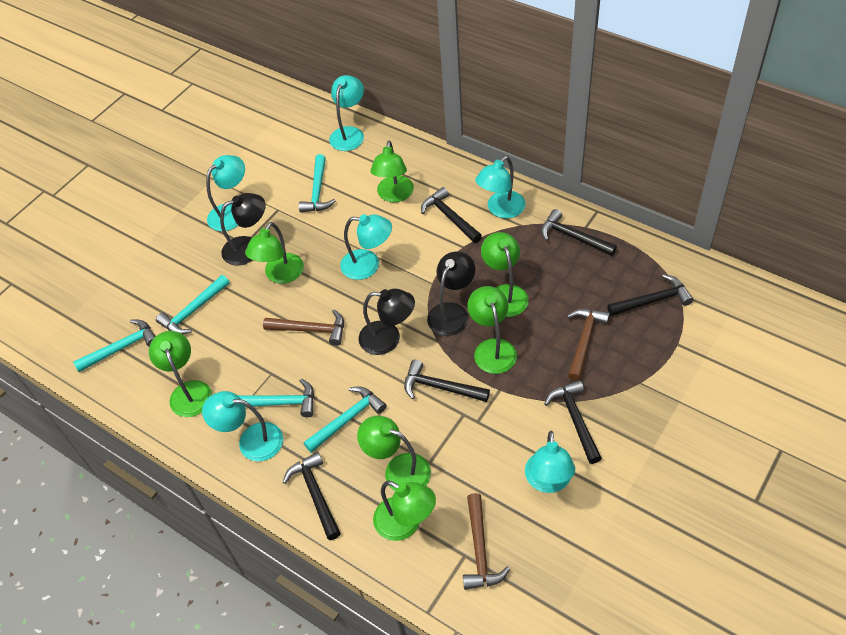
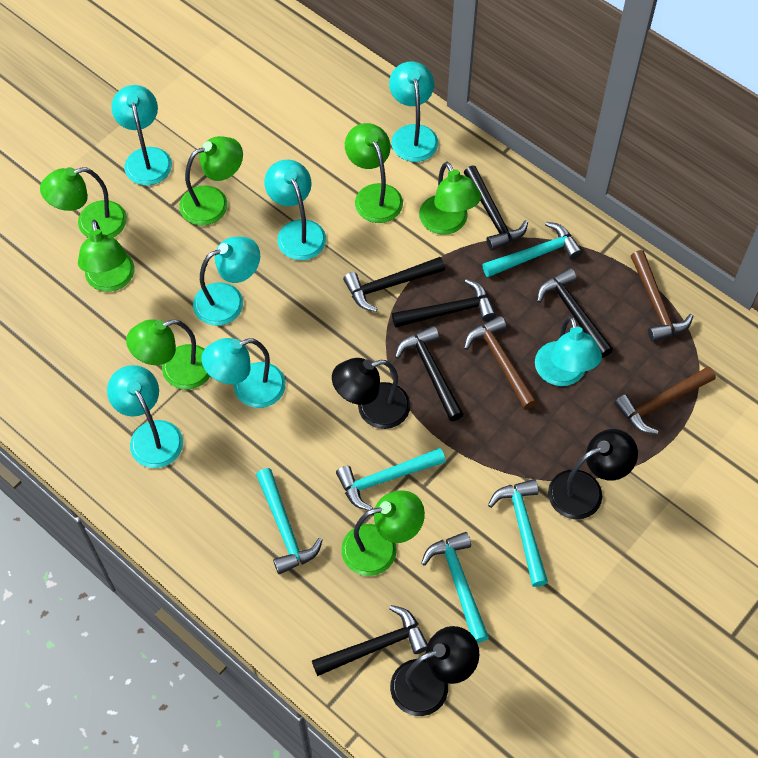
turquoise lamp: 6 -> 7

